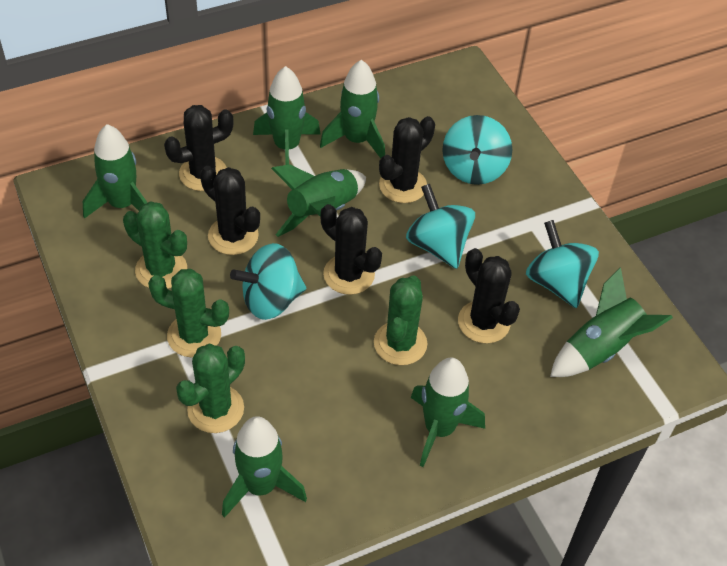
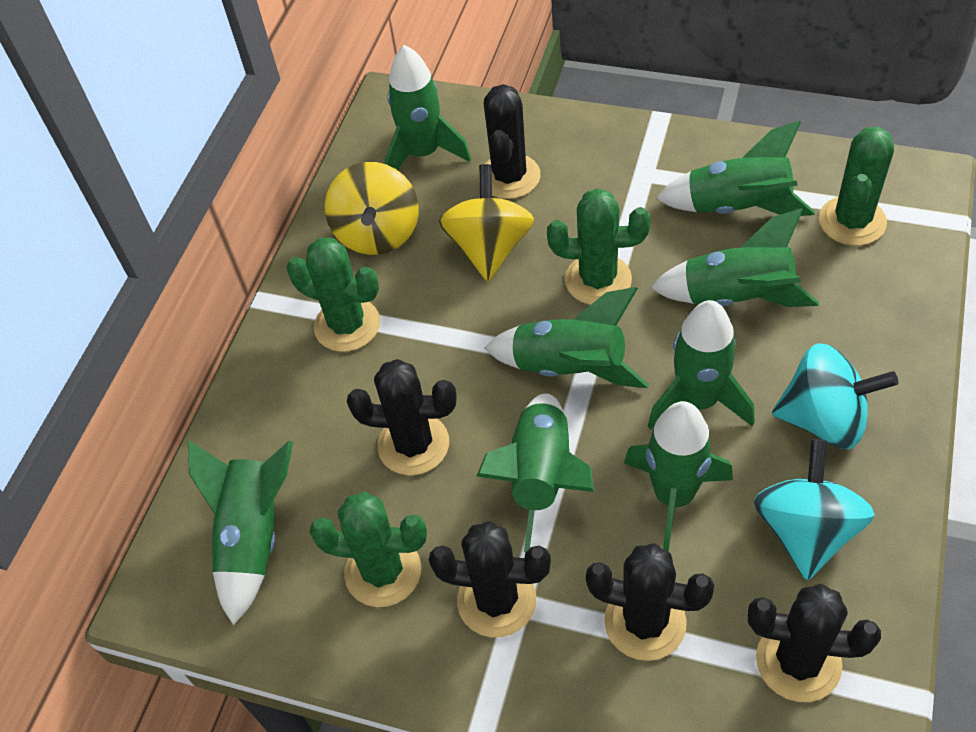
green rocket: 7 -> 8
turquoise spinning top: 4 -> 2
yellow spinning top: 0 -> 2

